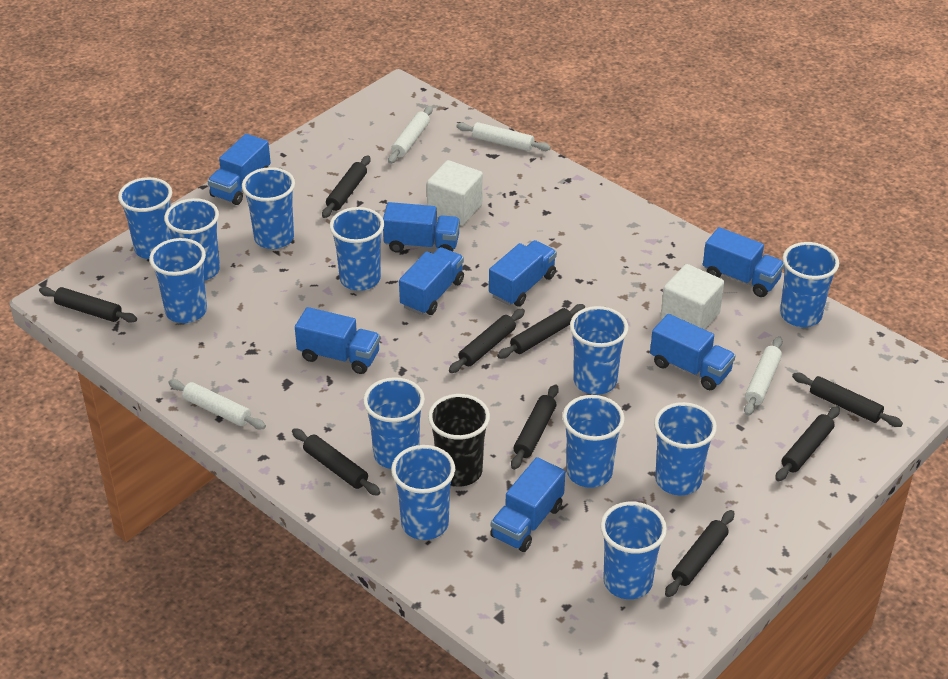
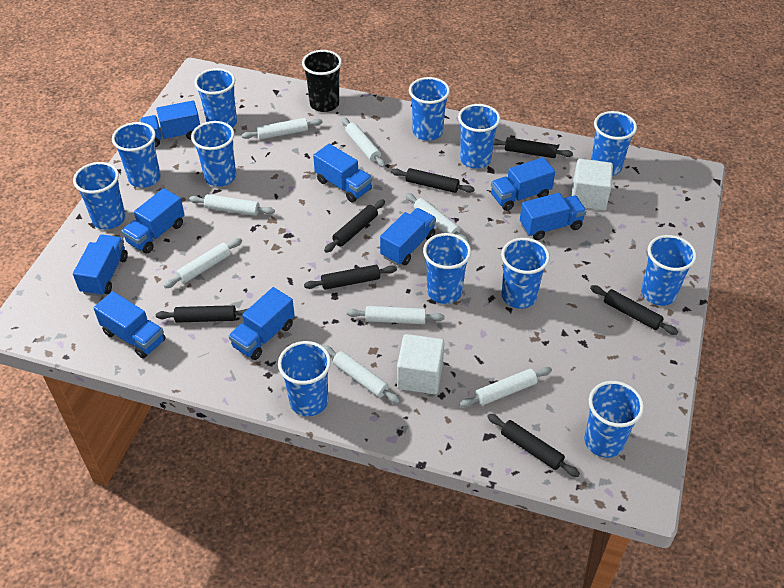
black rolling pin: 9 -> 7
blue truck: 8 -> 9
white rolling pin: 4 -> 8

